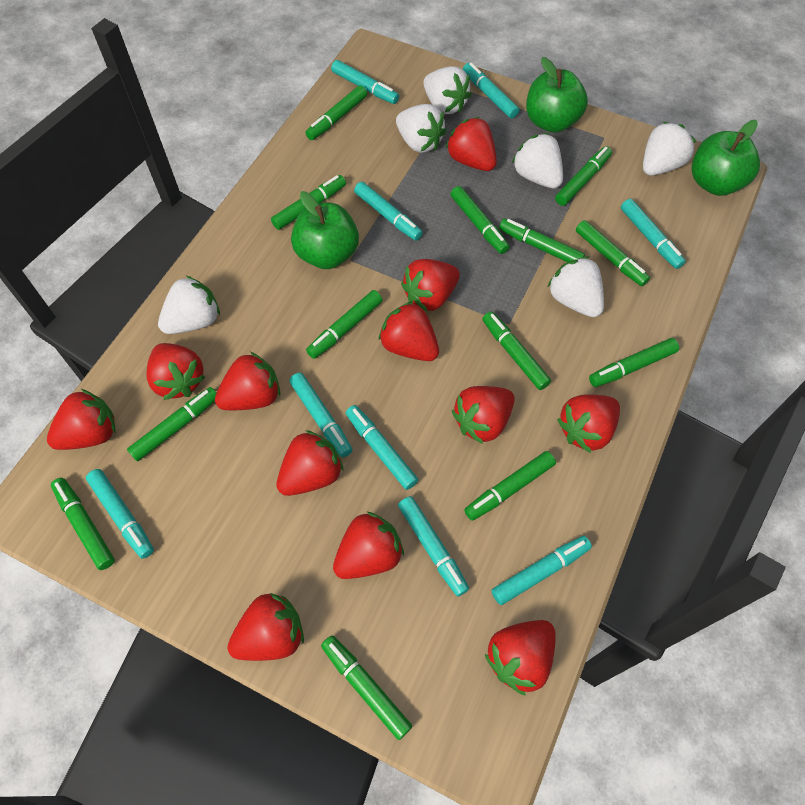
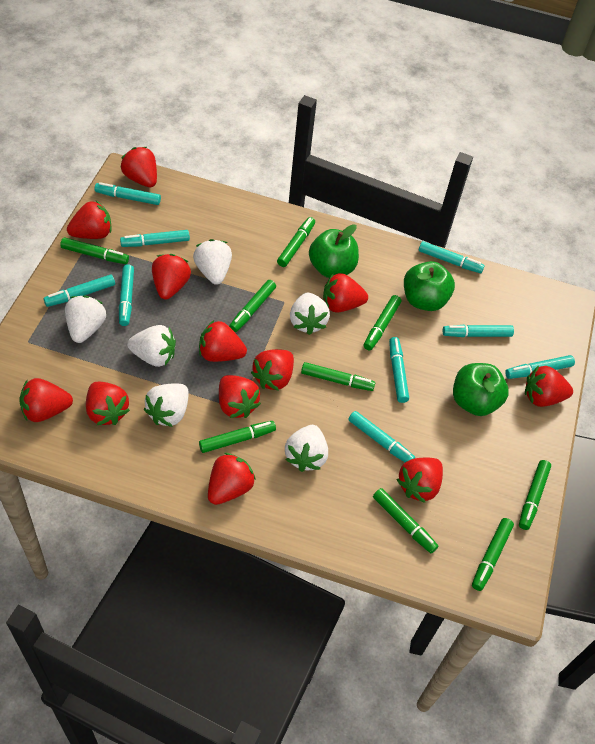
green marker: 13 -> 9

